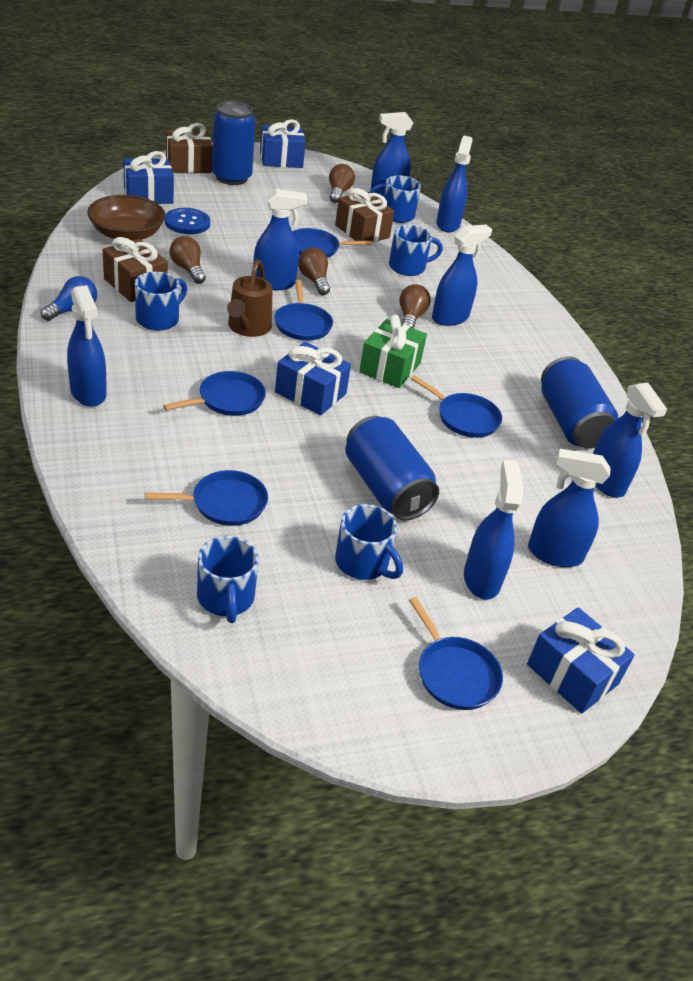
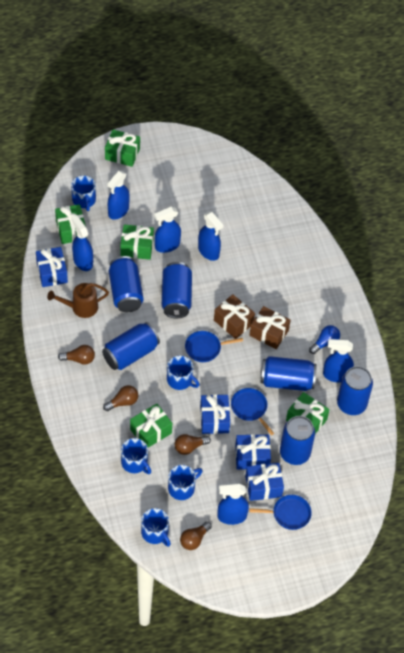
blue button: 1 -> 0
blue can: 3 -> 6
blue pan: 6 -> 3
blue spray bottle: 8 -> 6
brown bowl: 1 -> 0
brown gift: 3 -> 2
green gift: 1 -> 5

